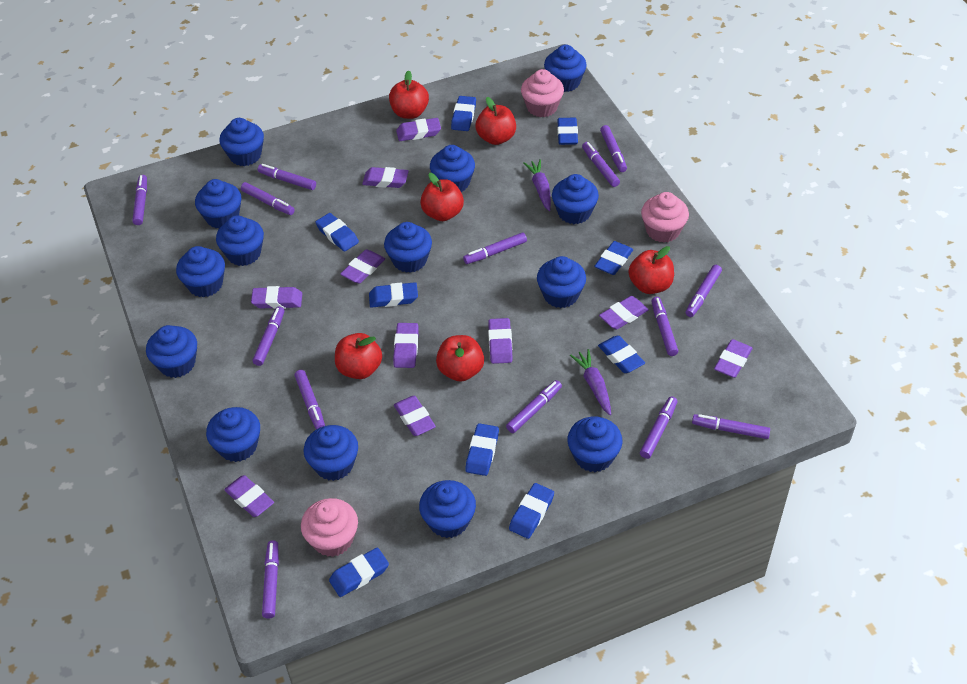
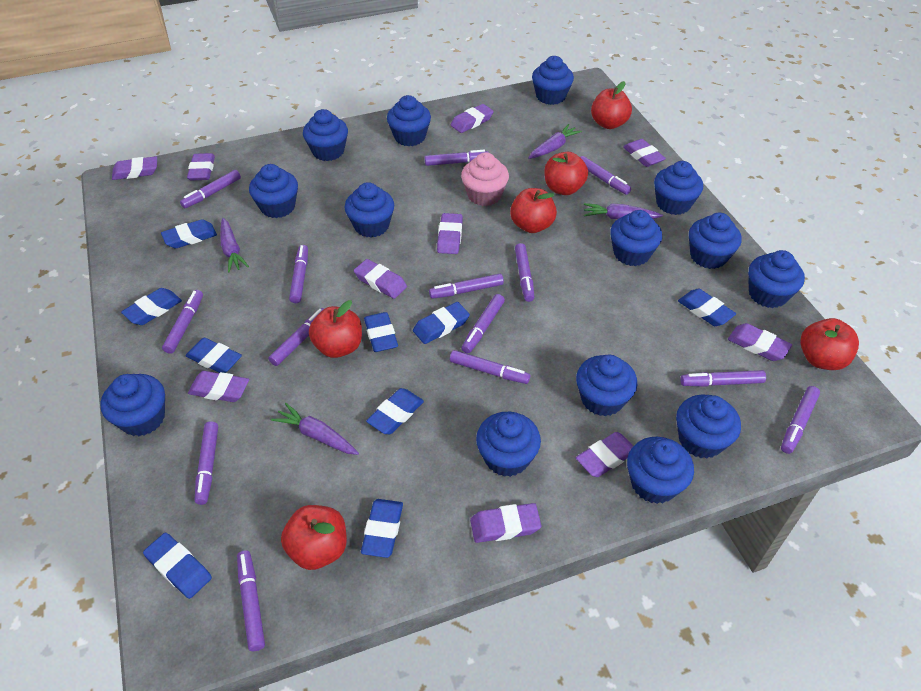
pink cupcake: 3 -> 1
purple carrot: 2 -> 4

